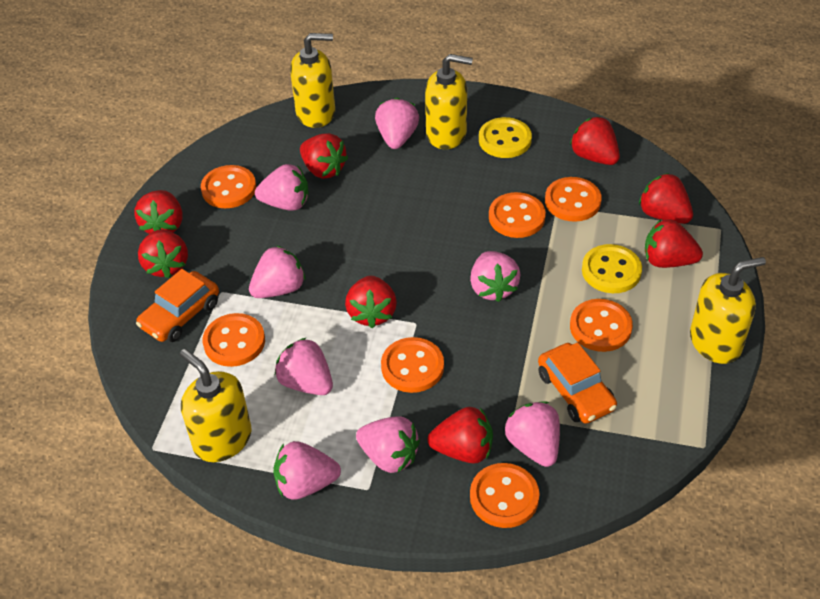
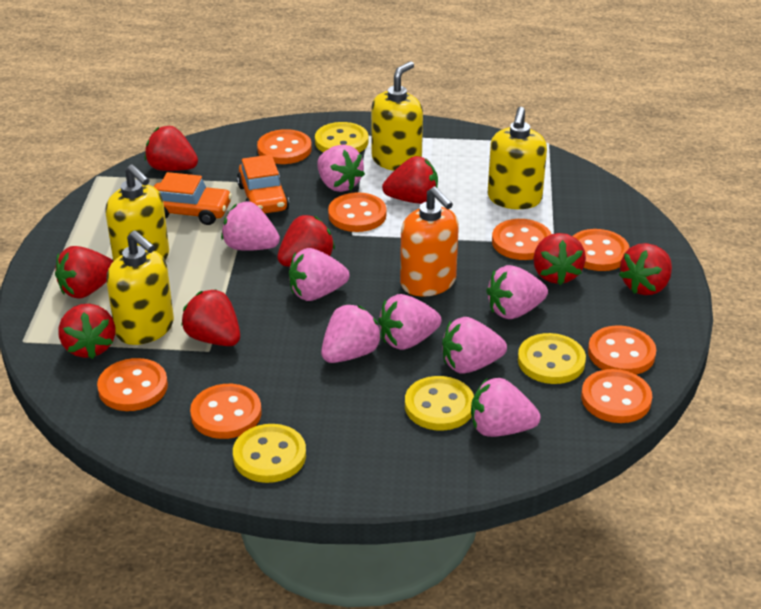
orange button: 7 -> 8
orange soap dispenser: 0 -> 1
yellow button: 2 -> 4

